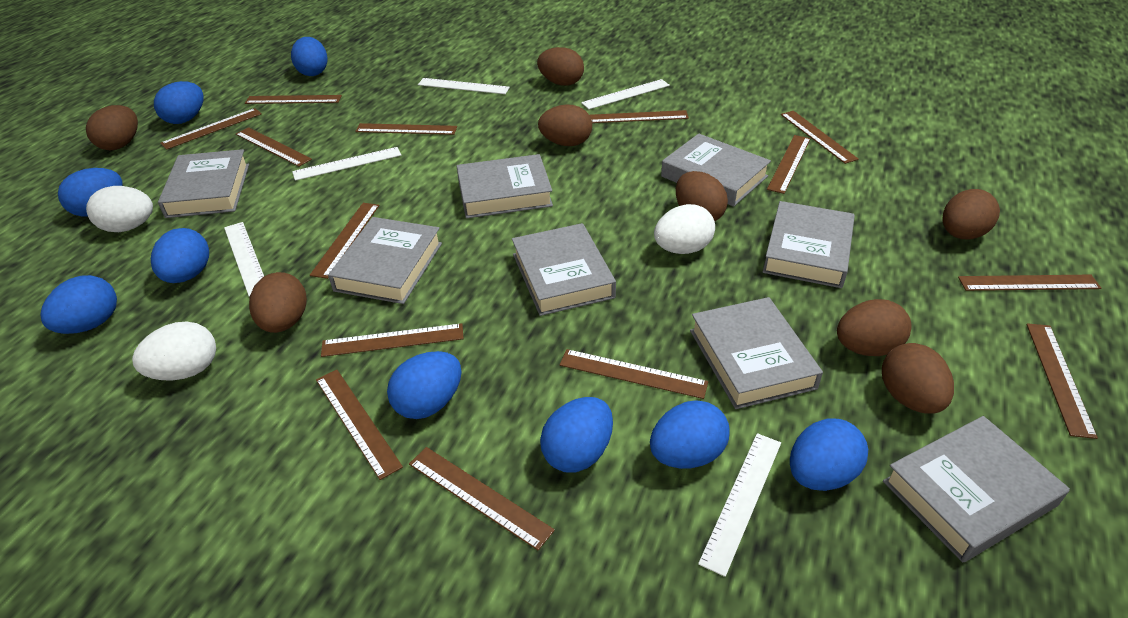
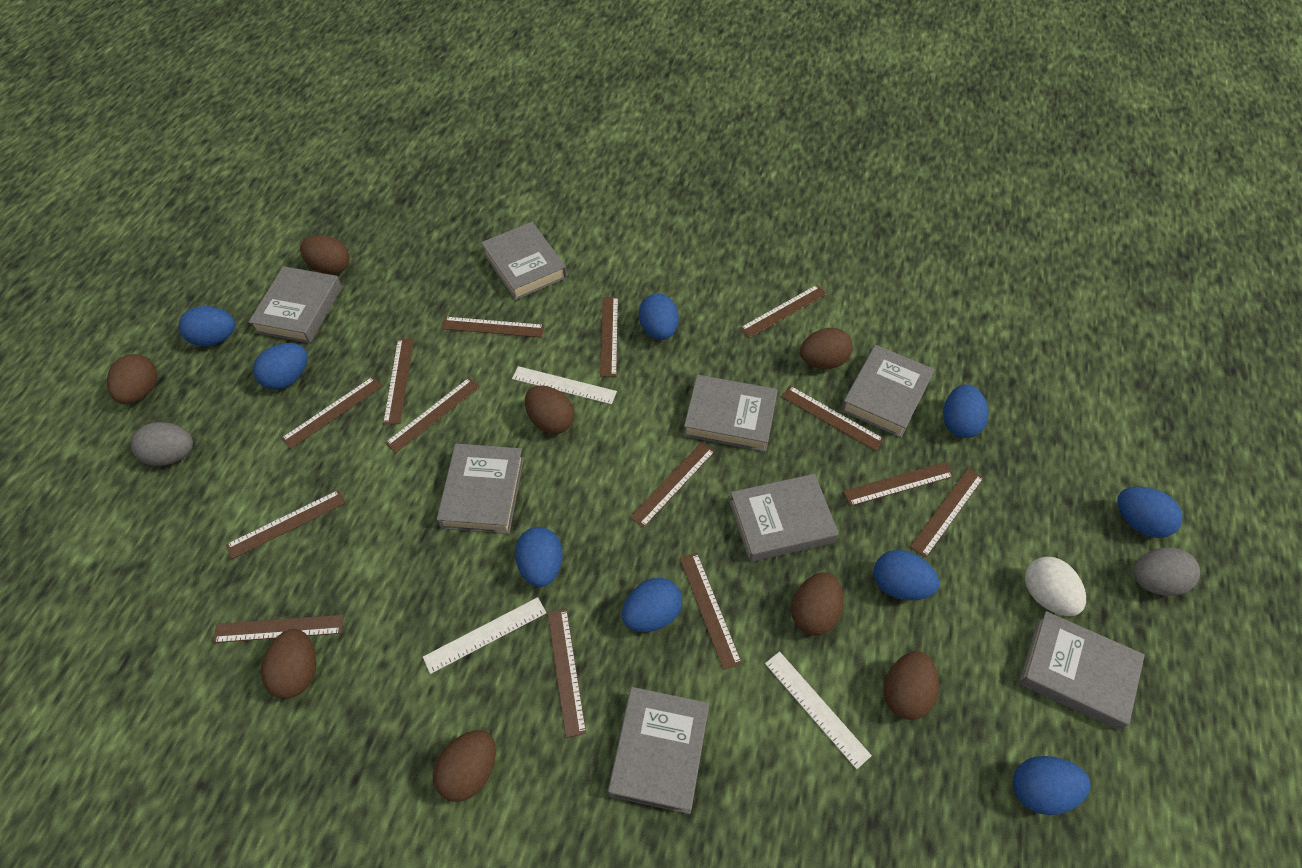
grey egg: 0 -> 2
white egg: 3 -> 1
white ruler: 5 -> 3

